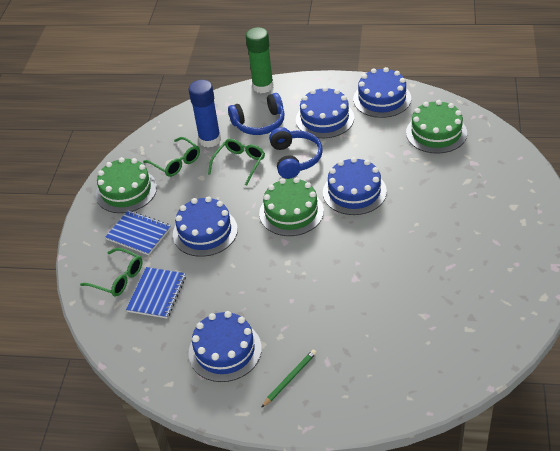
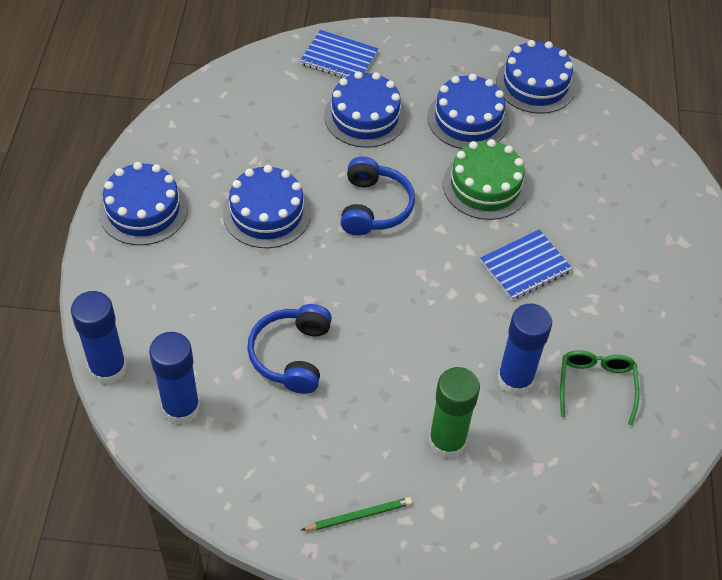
blue glue stick: 1 -> 3
green cake: 3 -> 1
green glasses: 3 -> 1

